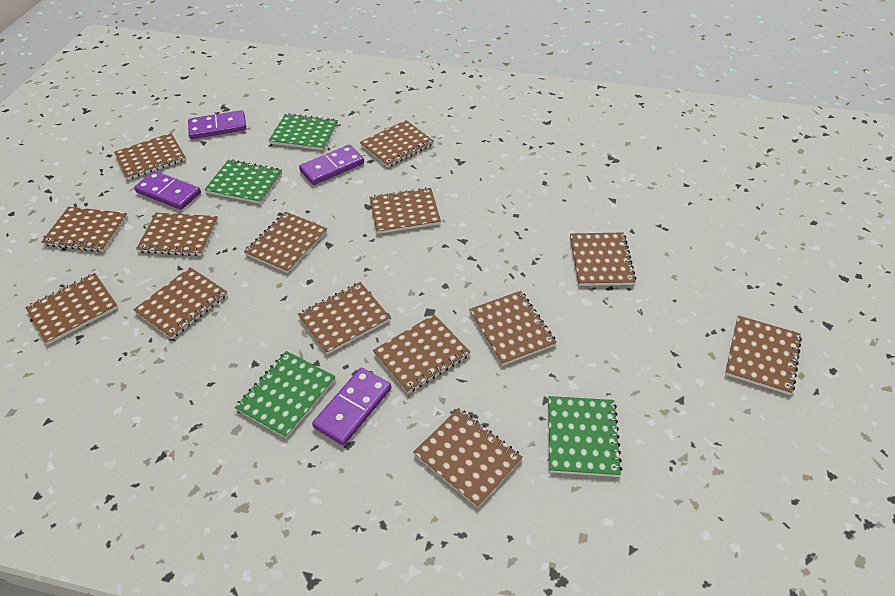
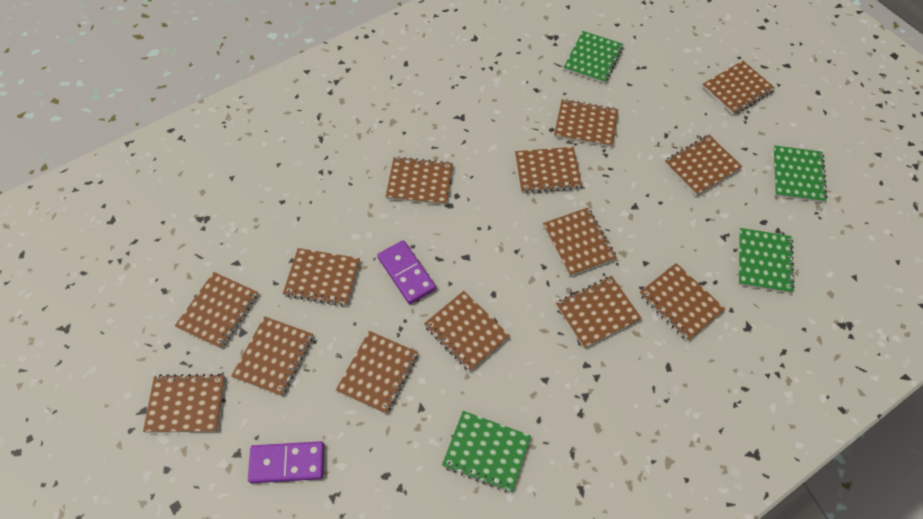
purple domino: 4 -> 2

